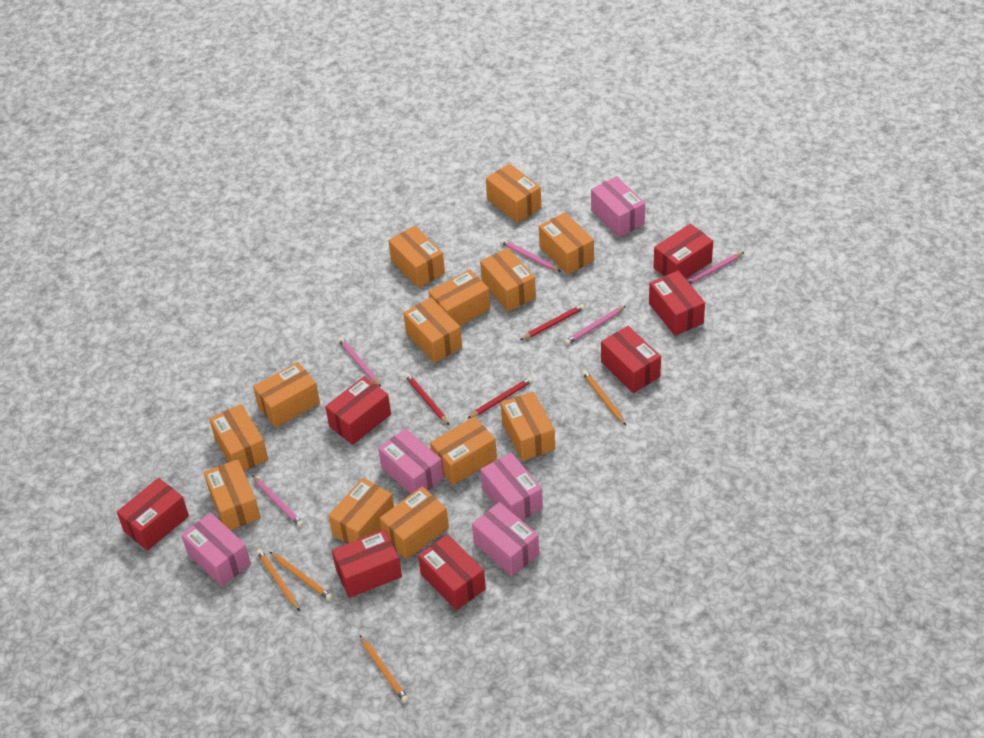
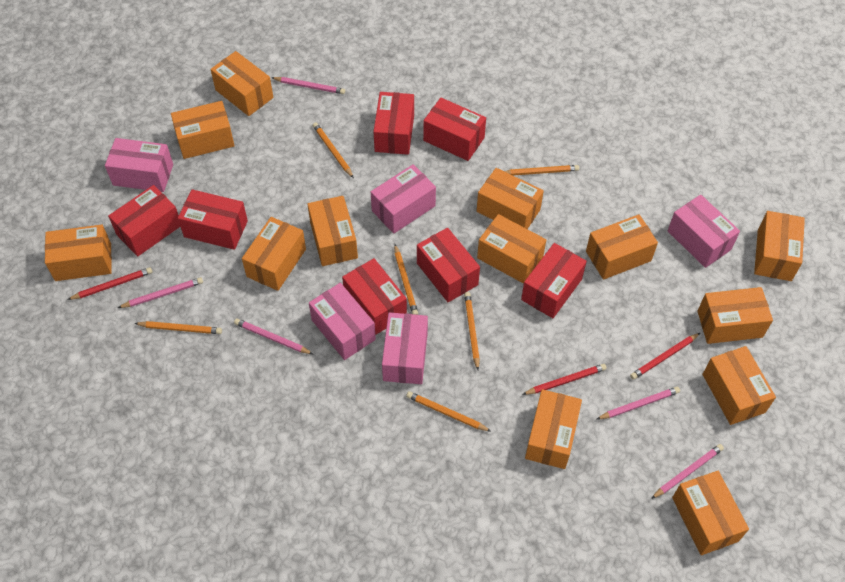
orange pencil: 4 -> 6

